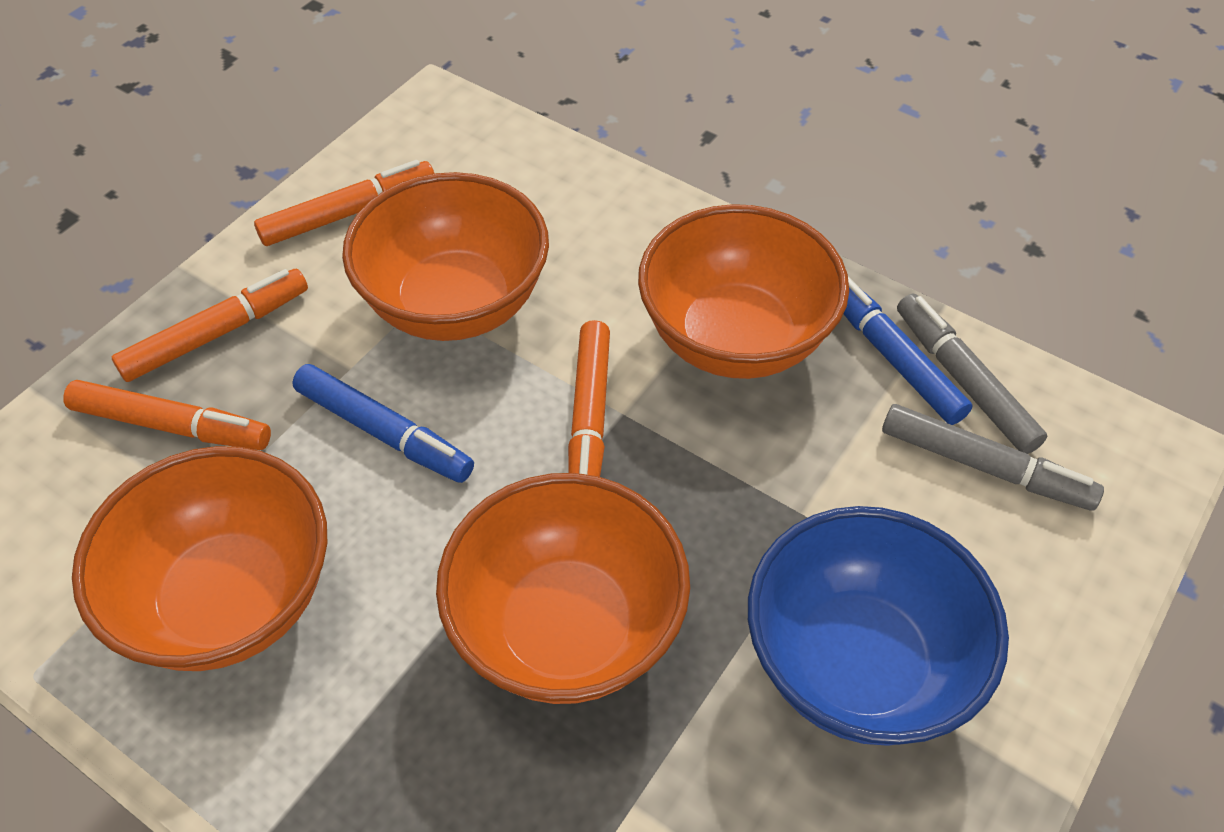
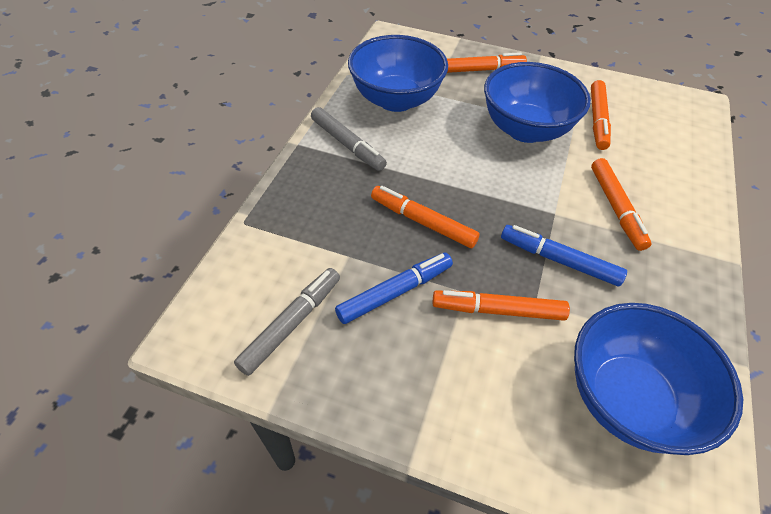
blue bowl: 1 -> 3
orange bowl: 4 -> 0
orange marker: 4 -> 5

